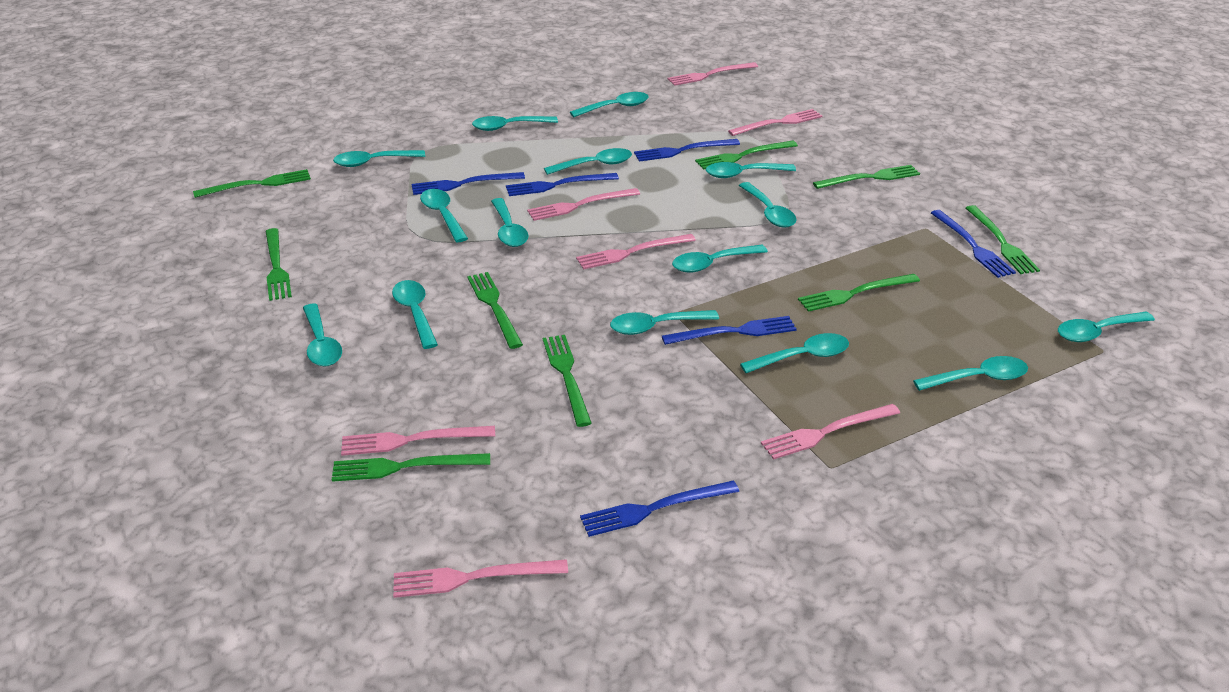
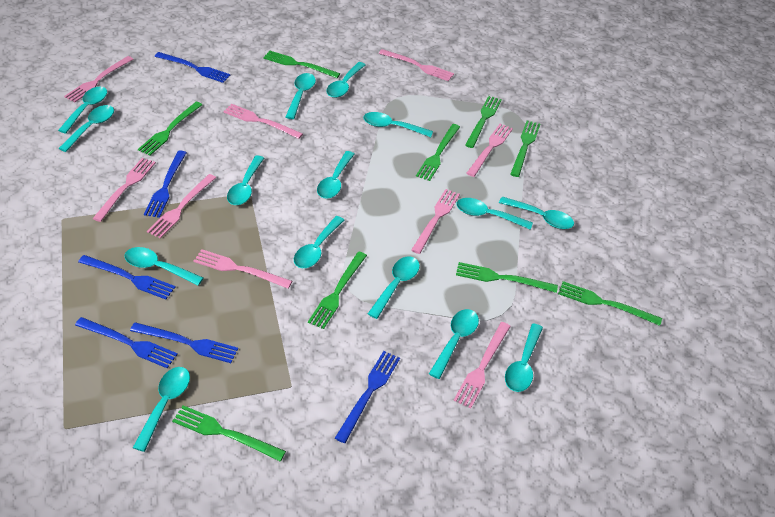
pink fork: 7 -> 9

